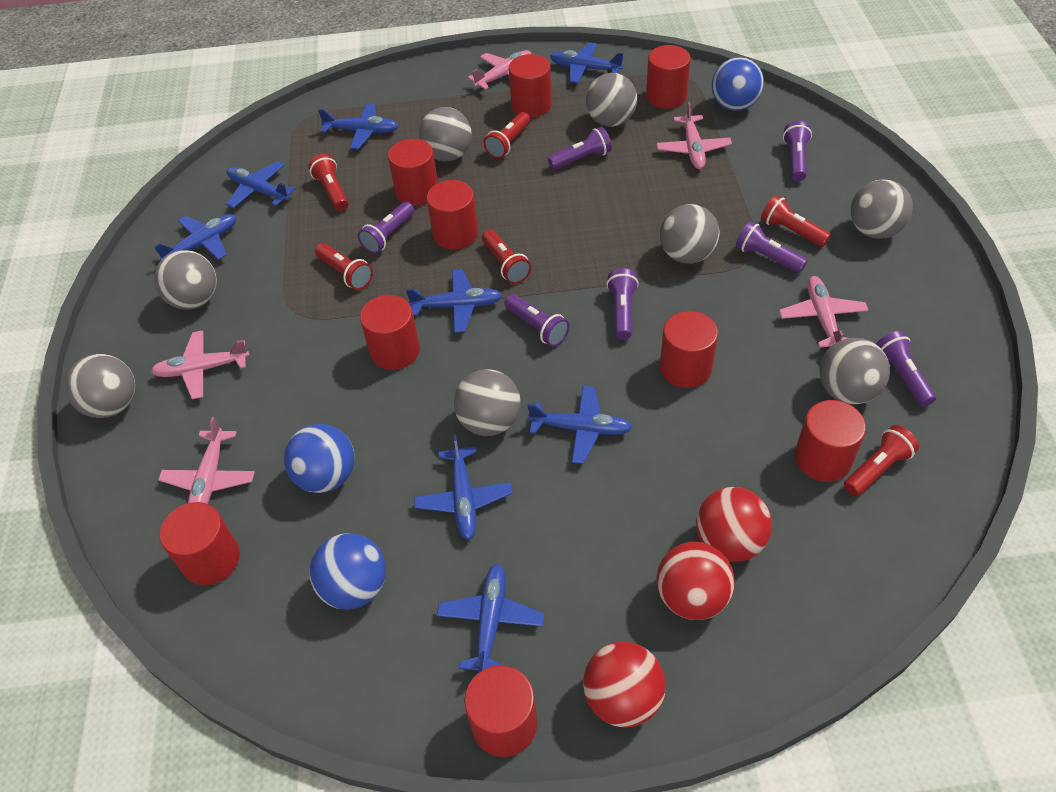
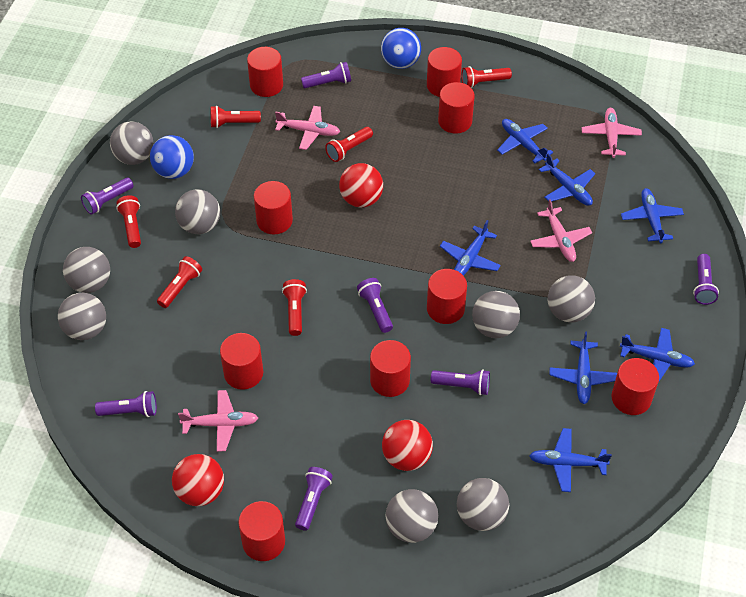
blue ball: 3 -> 2
blue plane: 8 -> 7
pink plane: 5 -> 4

